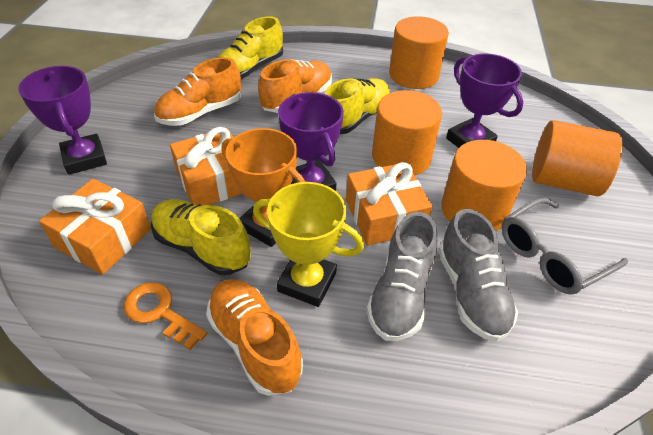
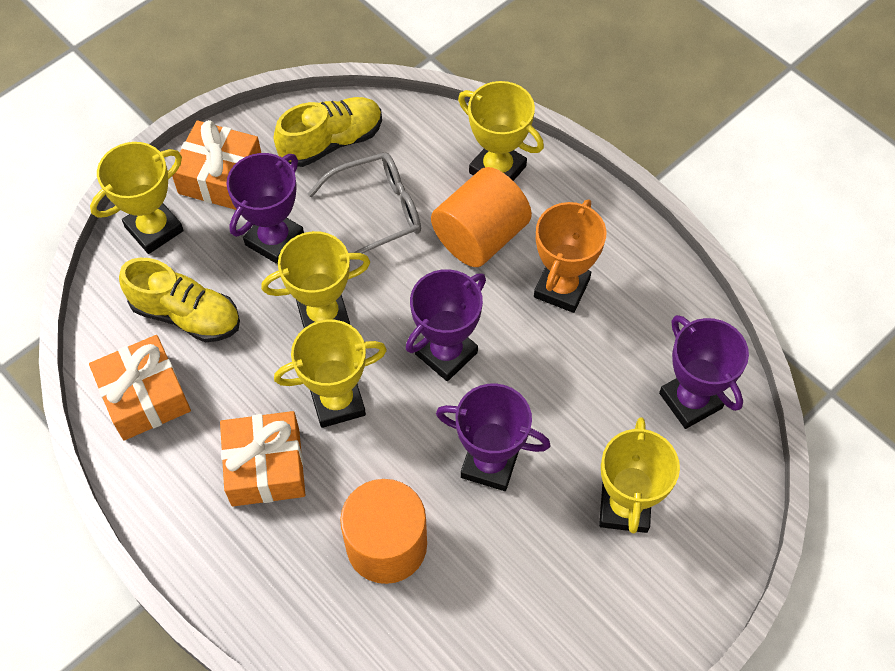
grey shoe: 2 -> 0
orange cylinder: 4 -> 2
orange key: 1 -> 0
orange shoe: 3 -> 0
purple trophy: 3 -> 4
yellow shoe: 3 -> 2
yellow trophy: 1 -> 5

